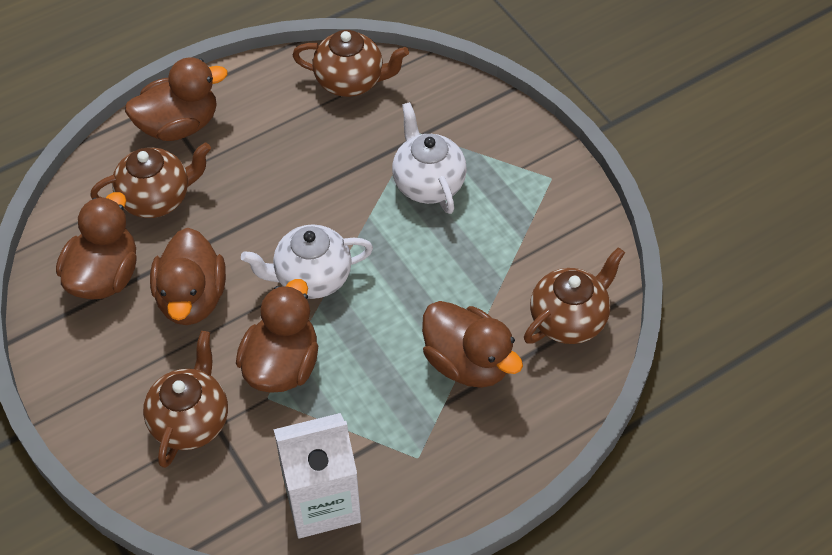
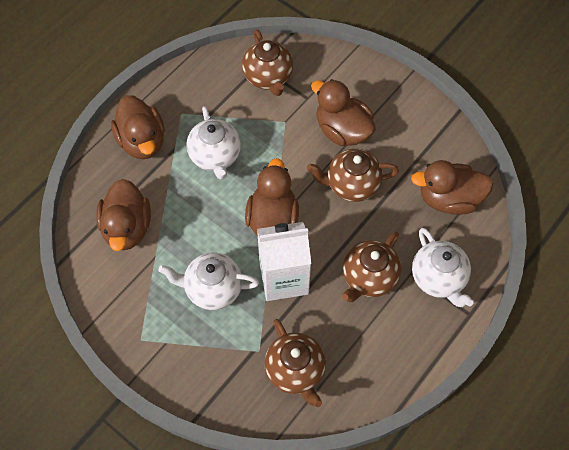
white teapot: 2 -> 3

